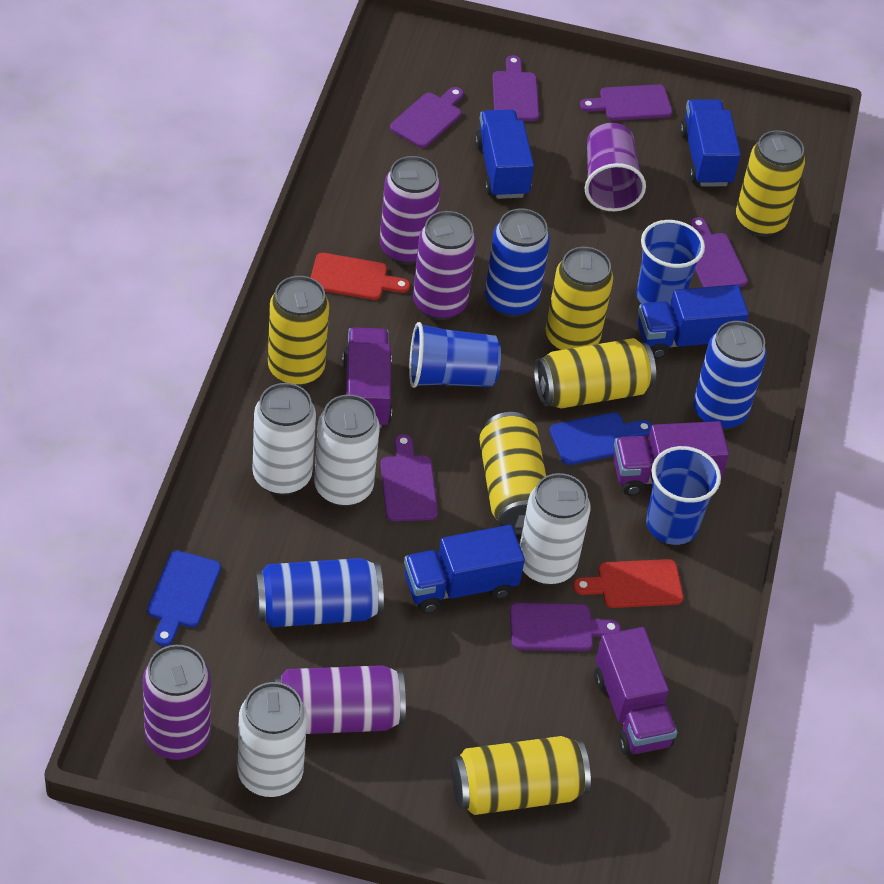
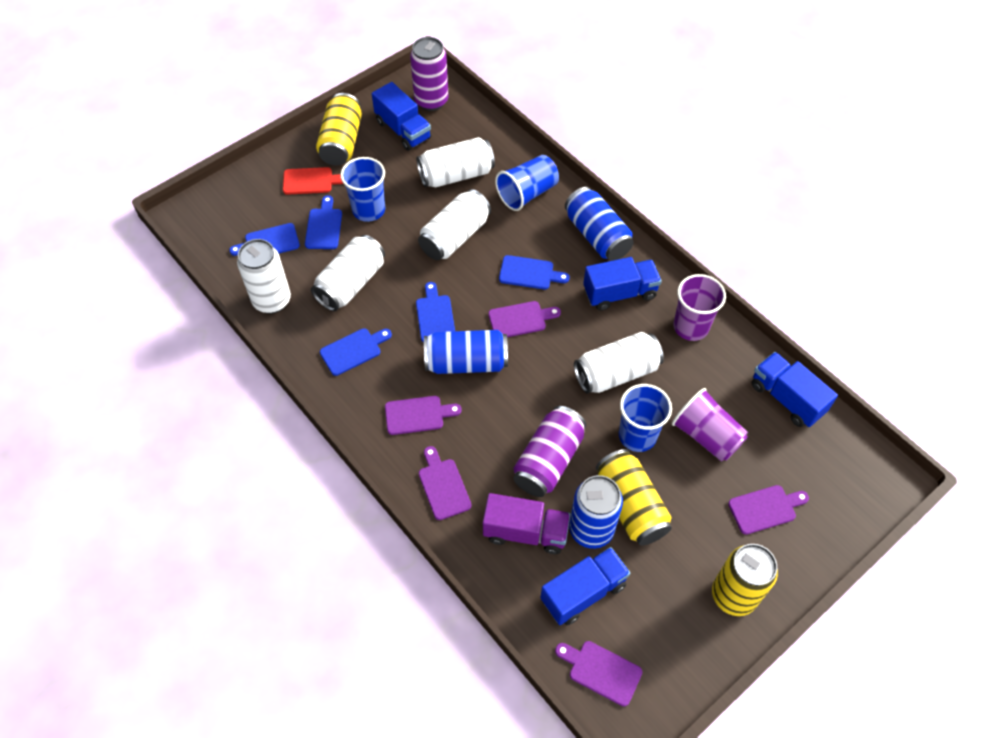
blue cutting board: 2 -> 5
purple can: 4 -> 2
purple cup: 1 -> 2
purple cutting board: 6 -> 5
purple truck: 3 -> 1
red cutting board: 2 -> 1
white can: 4 -> 5
yellow can: 6 -> 3

